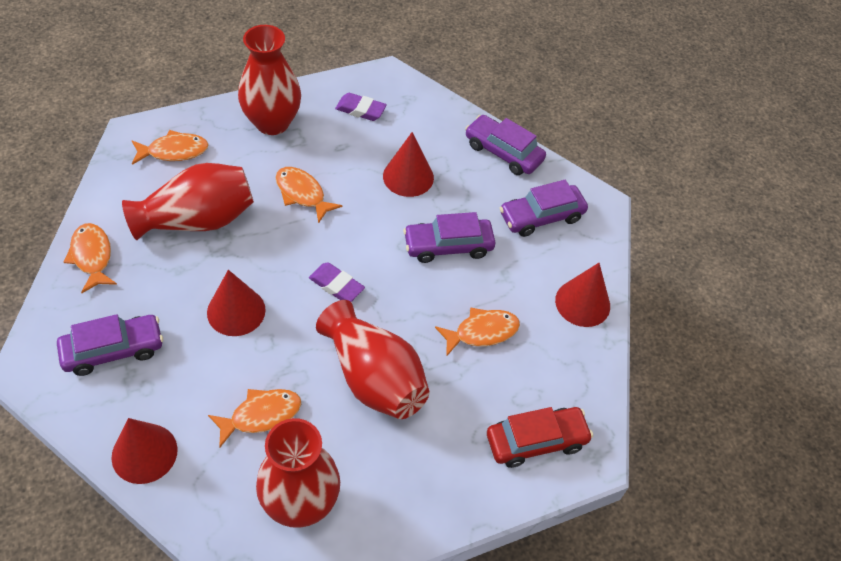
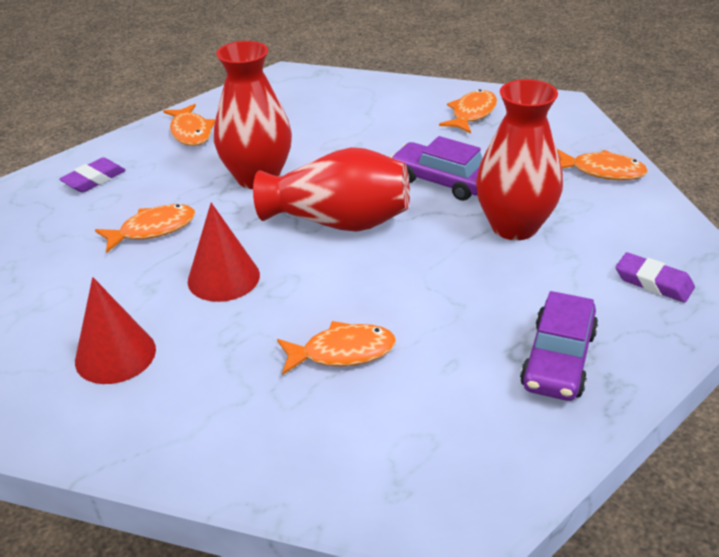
purple car: 4 -> 2
red car: 1 -> 0
red cone: 4 -> 2
red vase: 4 -> 3

